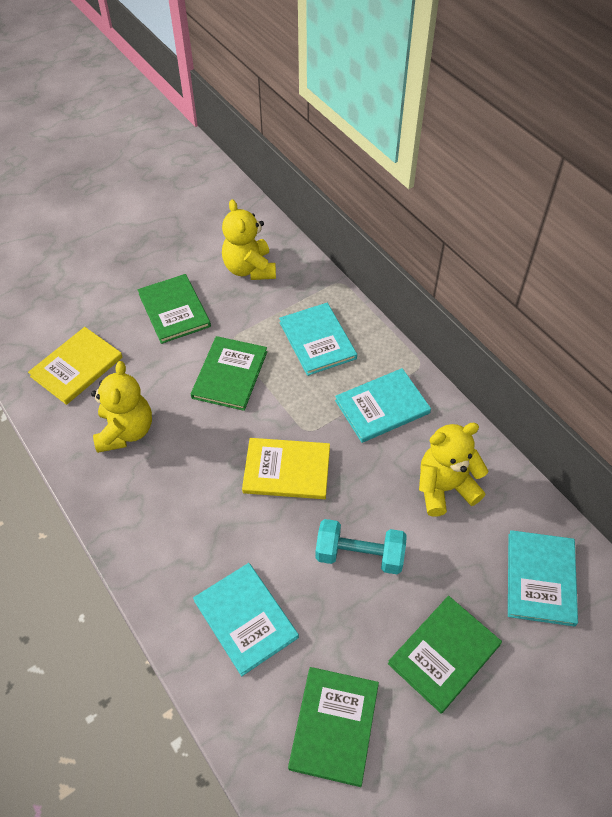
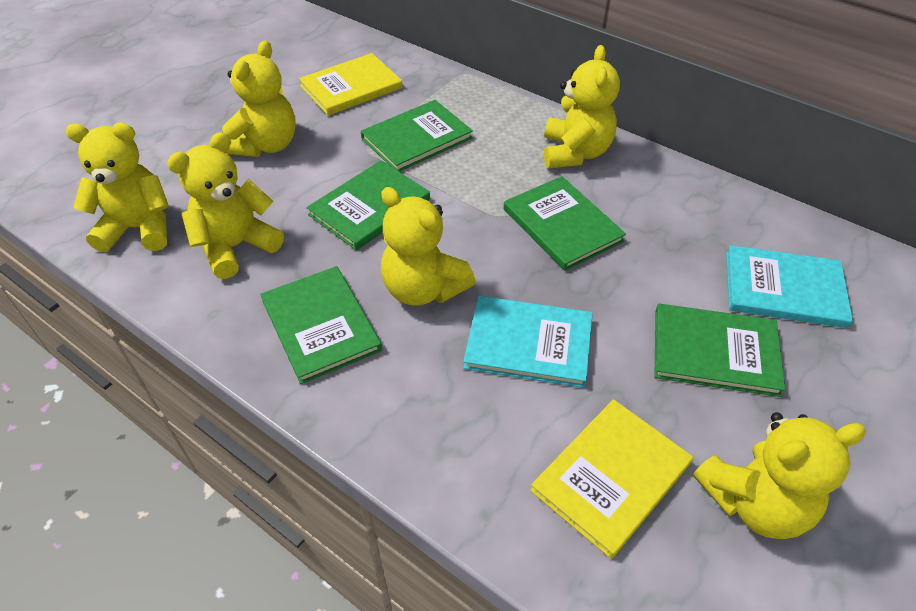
green book: 4 -> 5
turquoise book: 4 -> 2
turquoise dumbbell: 1 -> 0
yellow teddy bear: 3 -> 6

